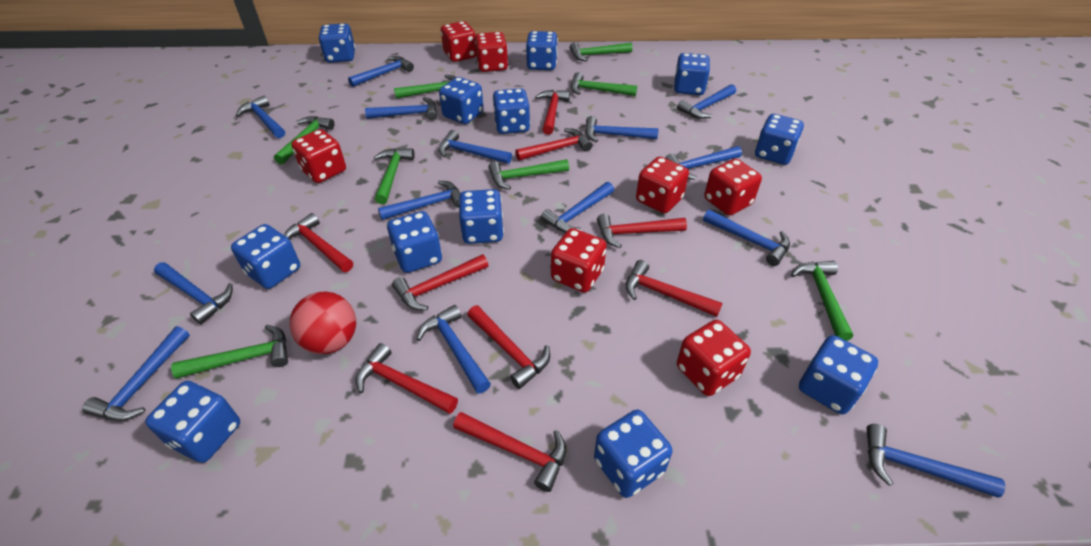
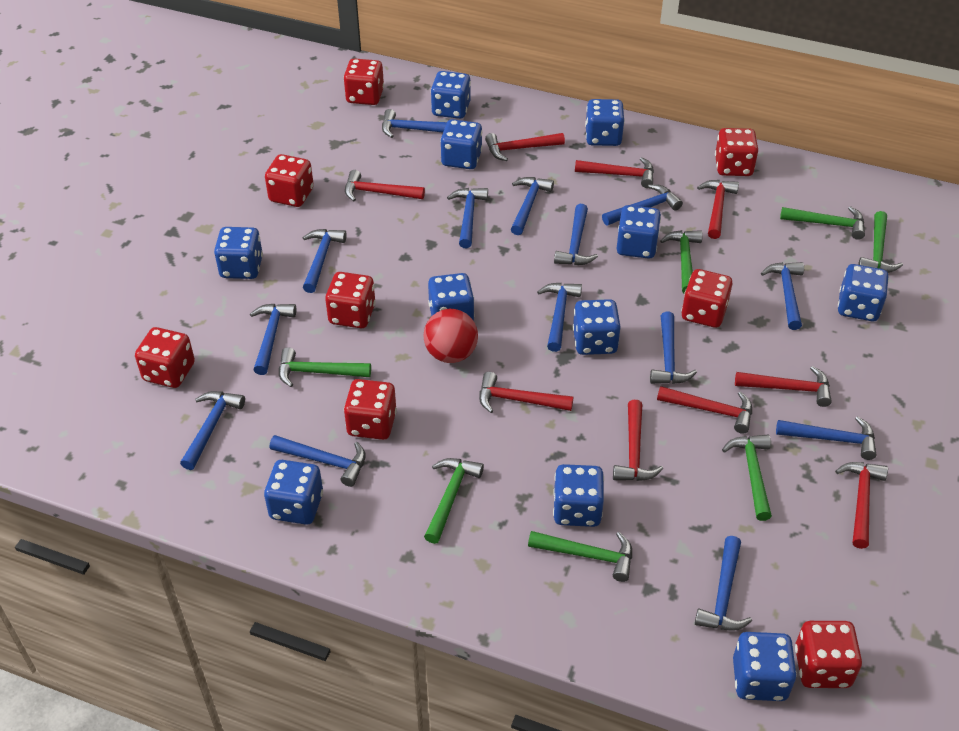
blue dice: 12 -> 11
green hammer: 8 -> 7
red dice: 7 -> 8

